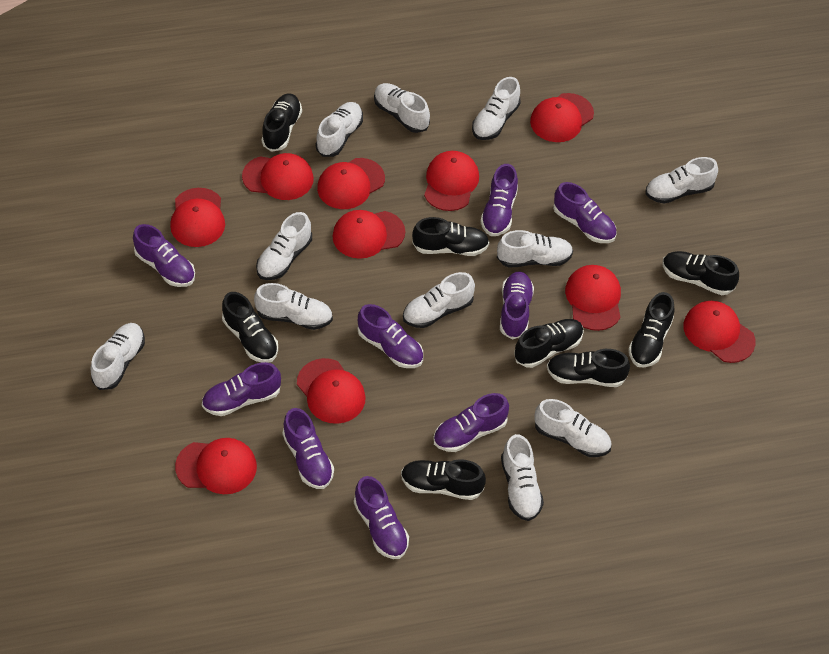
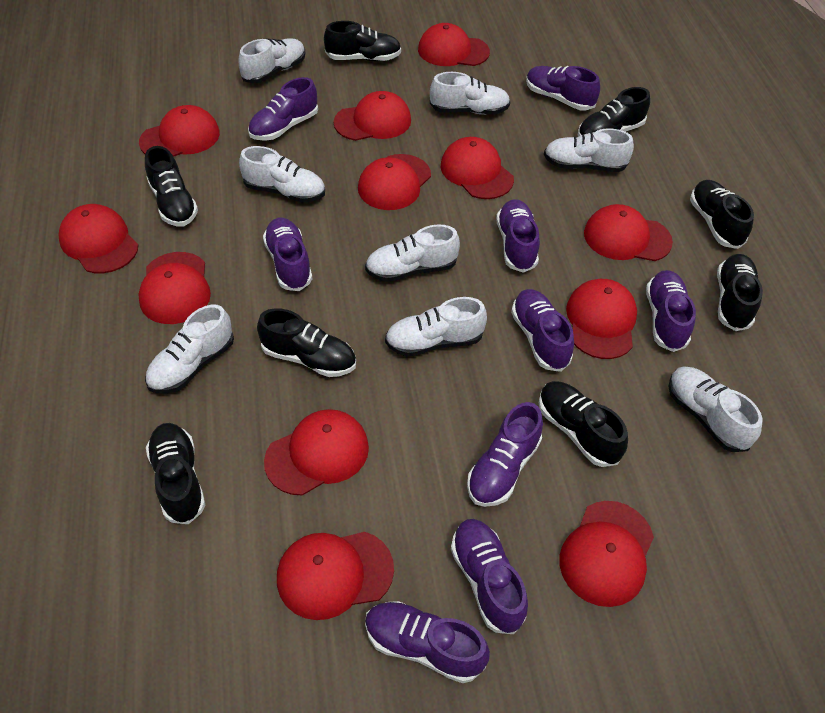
red cap: 10 -> 12
white shoe: 11 -> 8

